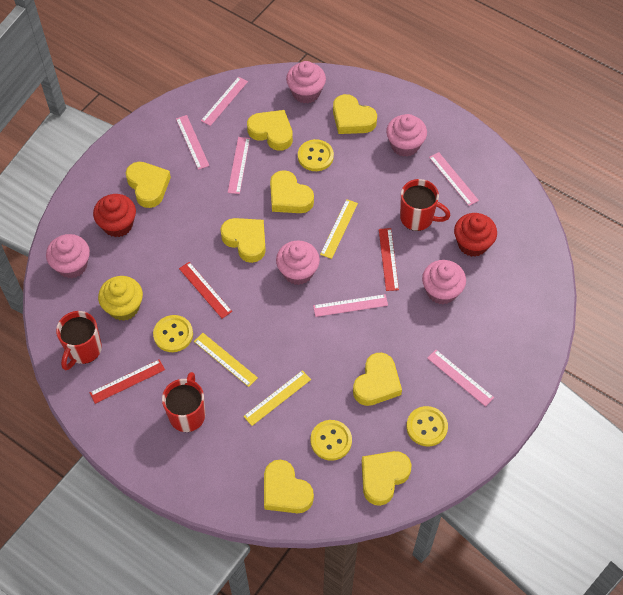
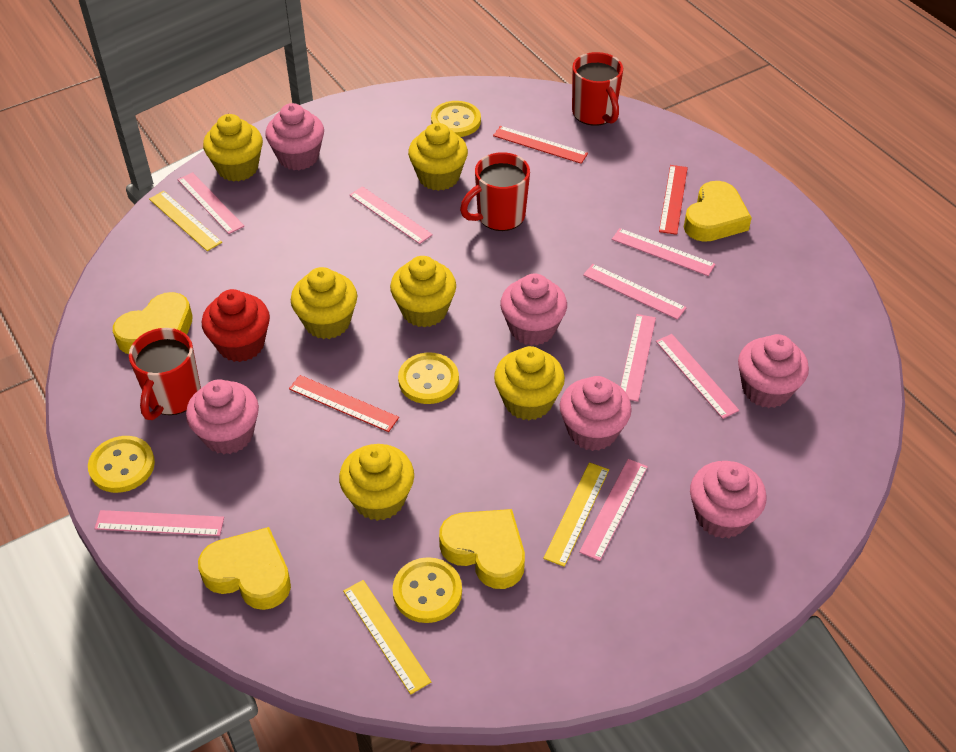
pink cupcake: 5 -> 6
pink ruler: 6 -> 8
red cupcake: 2 -> 1
yellow cupcake: 1 -> 6
yellow heart: 8 -> 4

